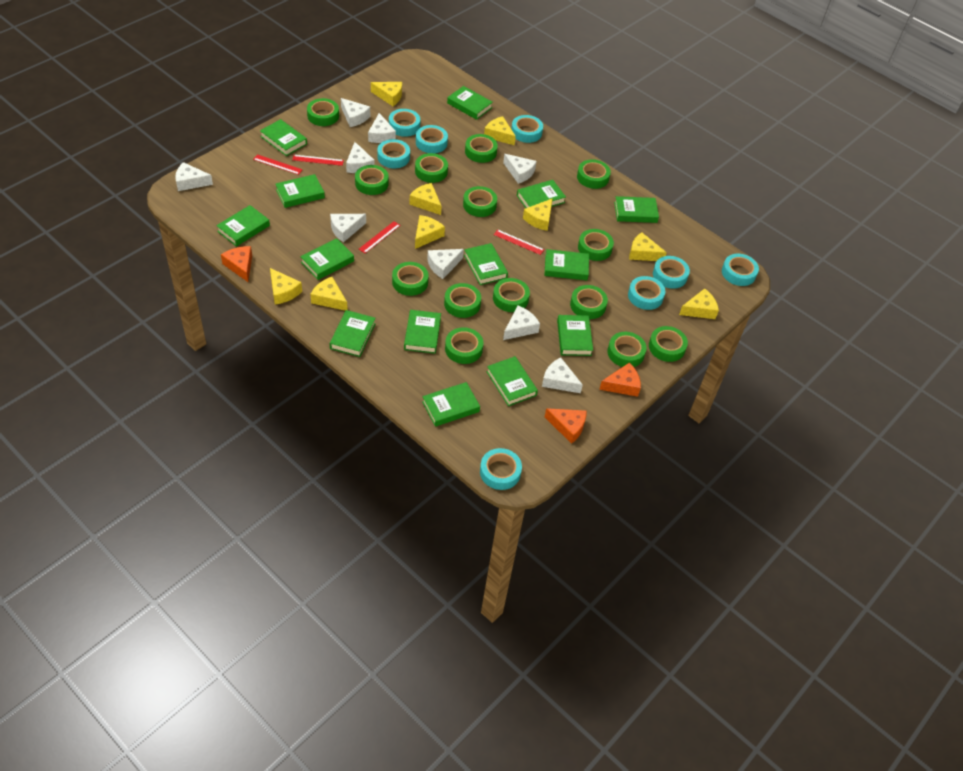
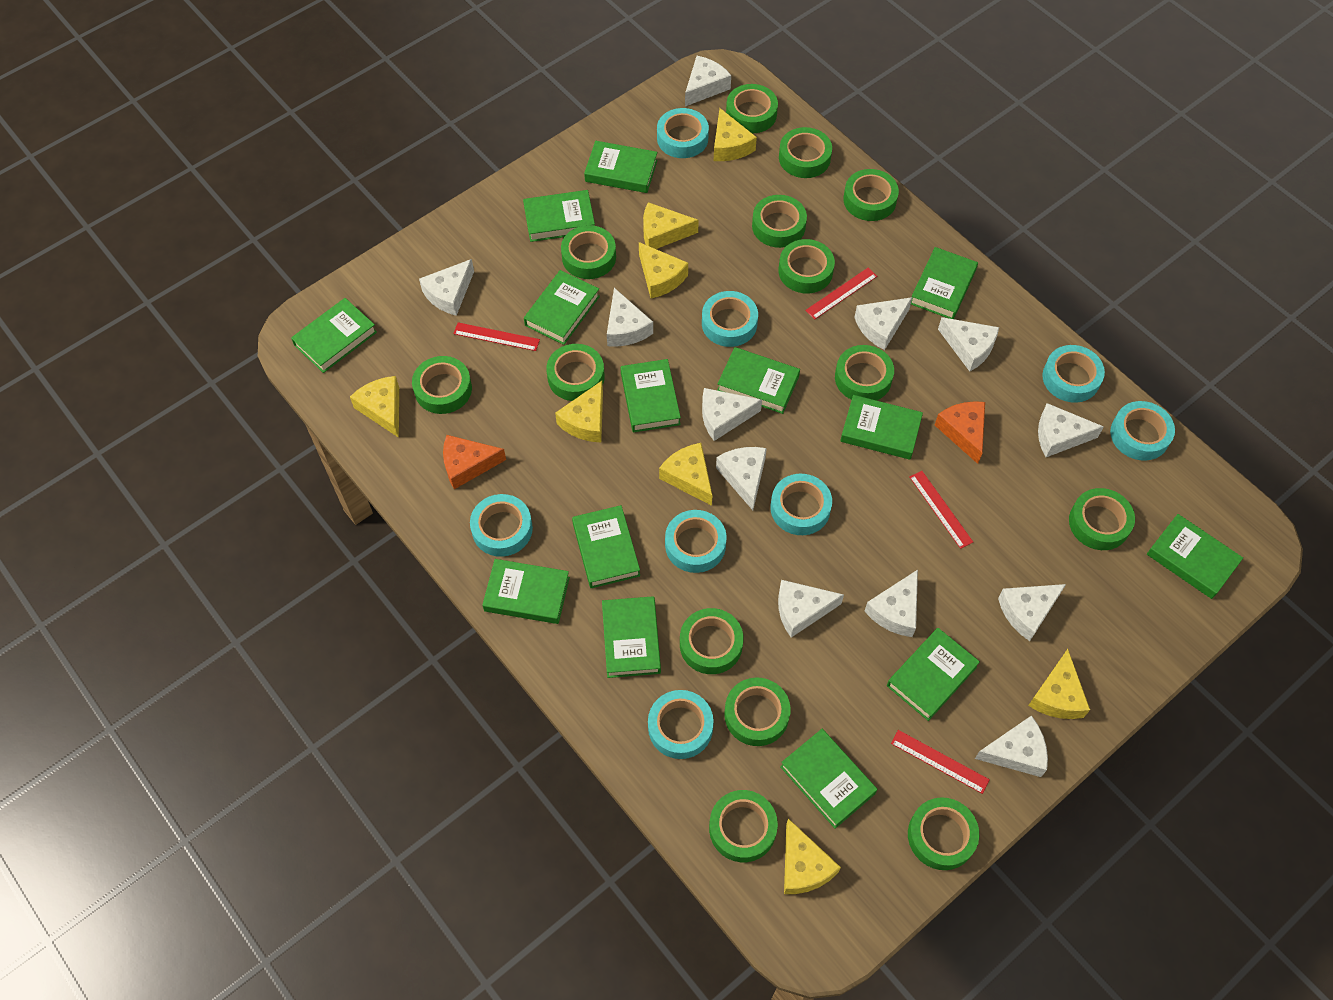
orange cheese: 3 -> 2
white cheese: 9 -> 12
yellow cheese: 9 -> 8

